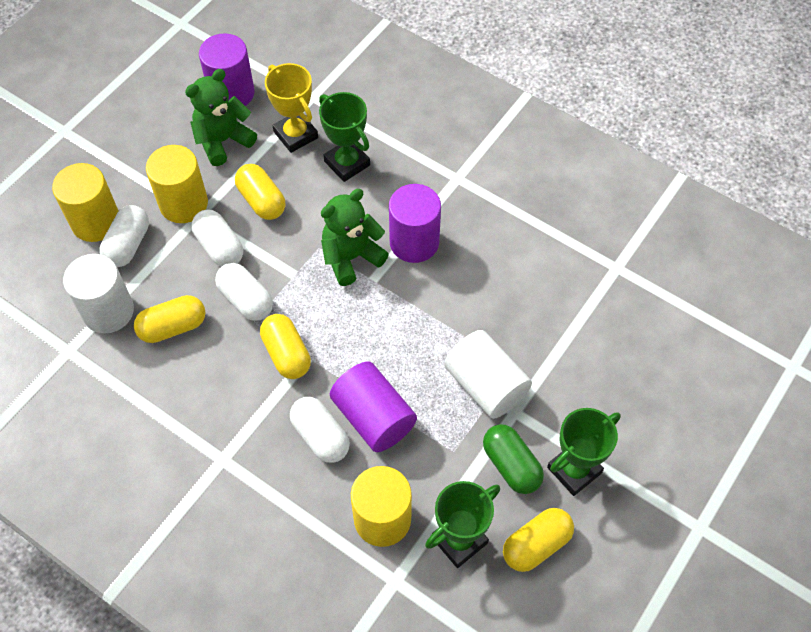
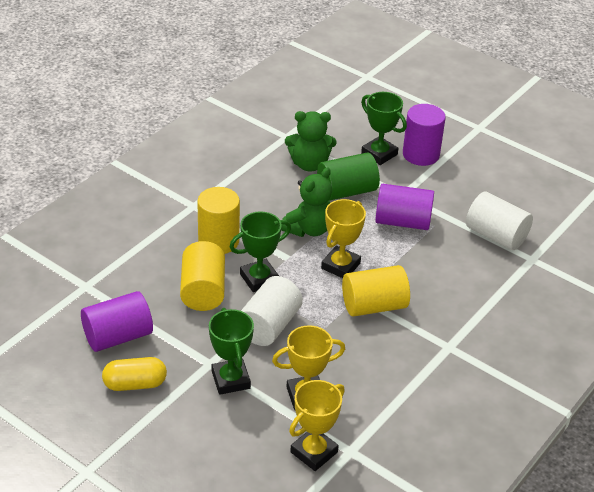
green capsule: 1 -> 0
green cylinder: 0 -> 1
white capsule: 4 -> 0
yellow capsule: 4 -> 1
yellow trophy: 1 -> 3

